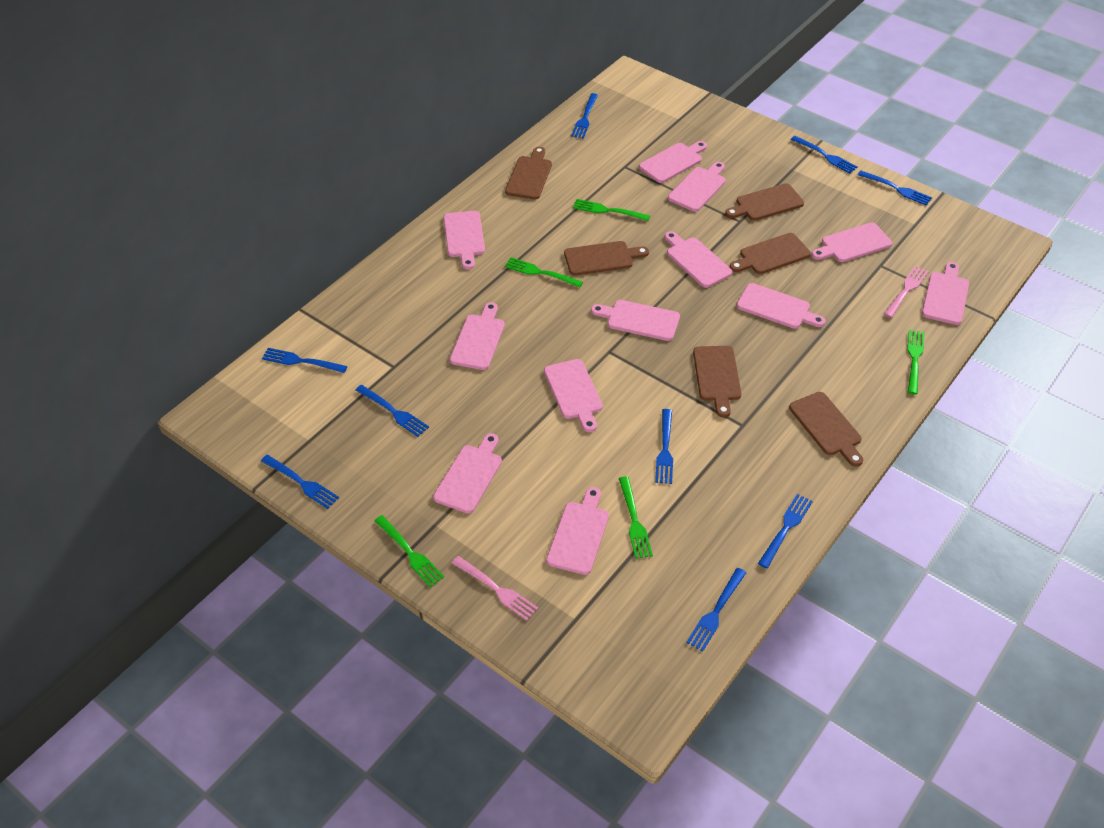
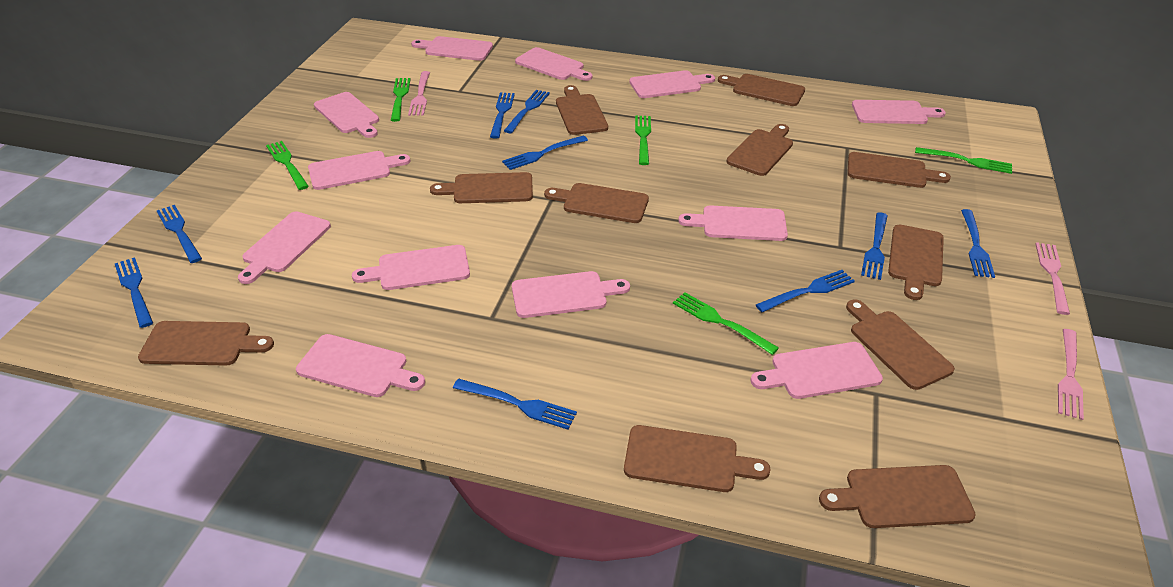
brown cutting board: 6 -> 11
pink fork: 2 -> 3

